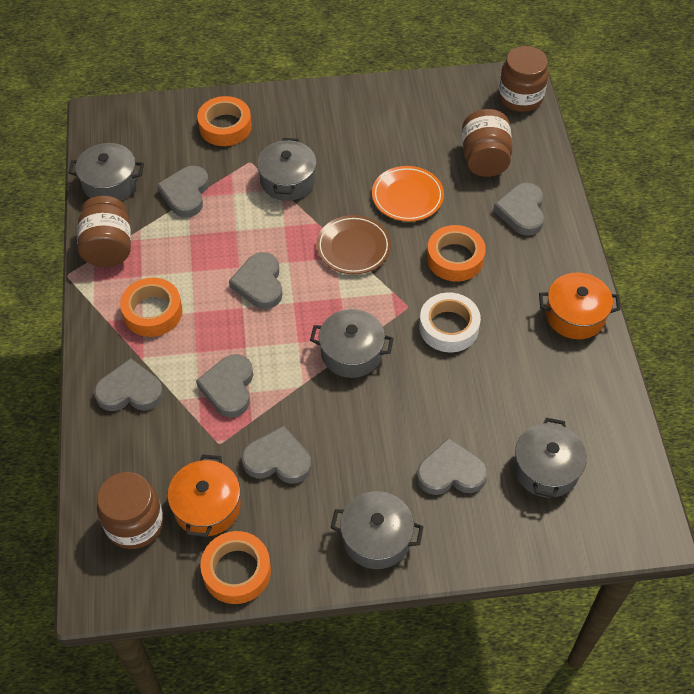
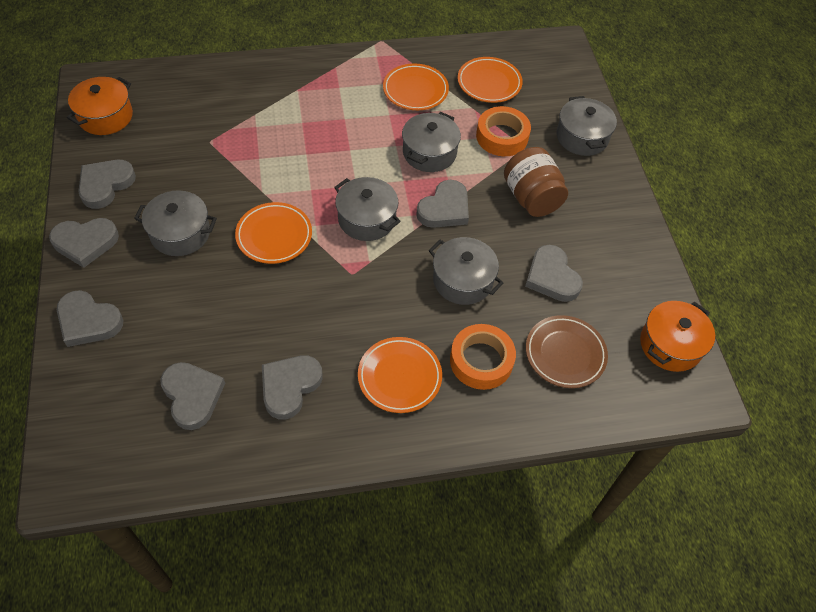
brown jar: 4 -> 1
orange plate: 1 -> 4
orange tape: 4 -> 2
white tape: 1 -> 0

